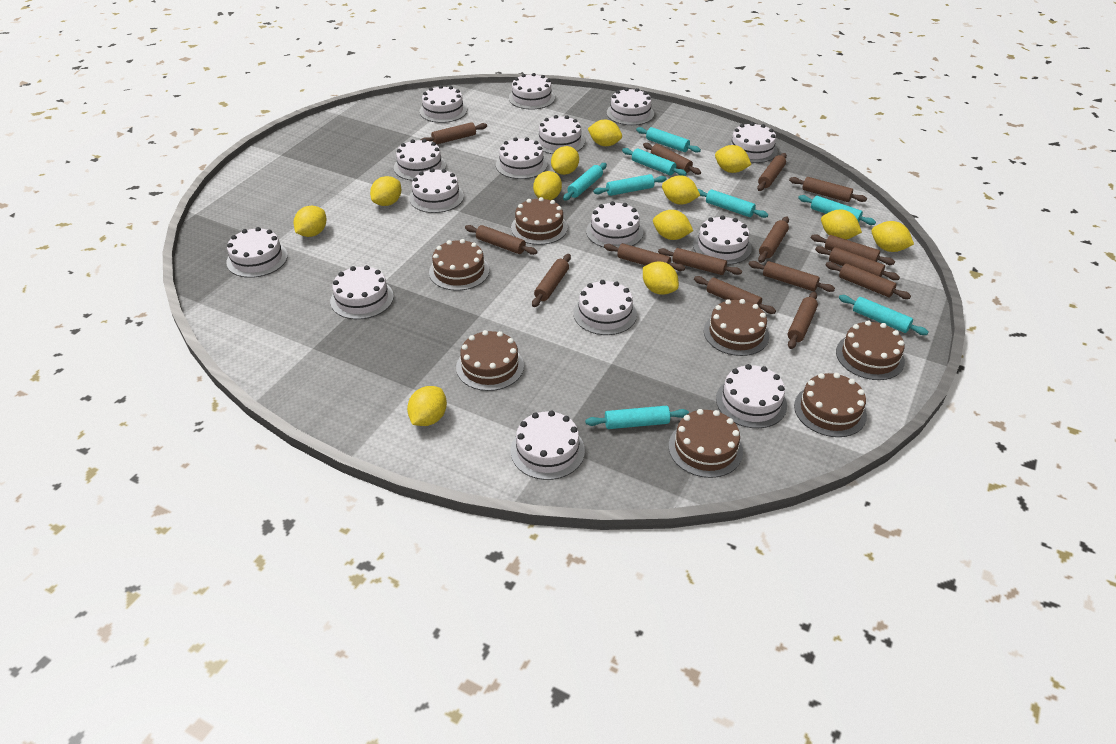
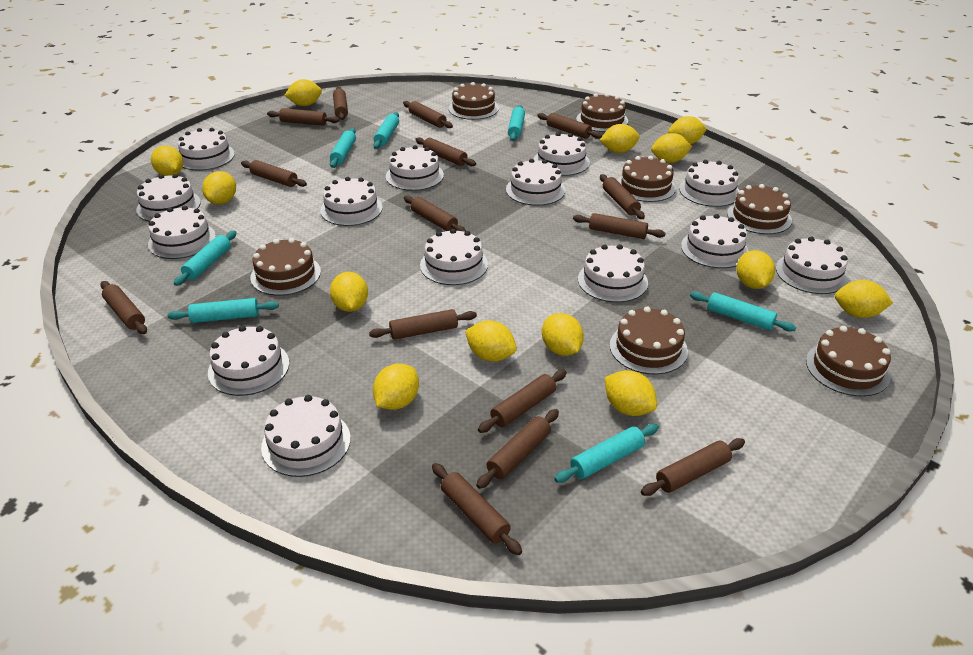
turquoise rolling pin: 8 -> 7
white cake: 15 -> 14
yellow lemon: 12 -> 13

